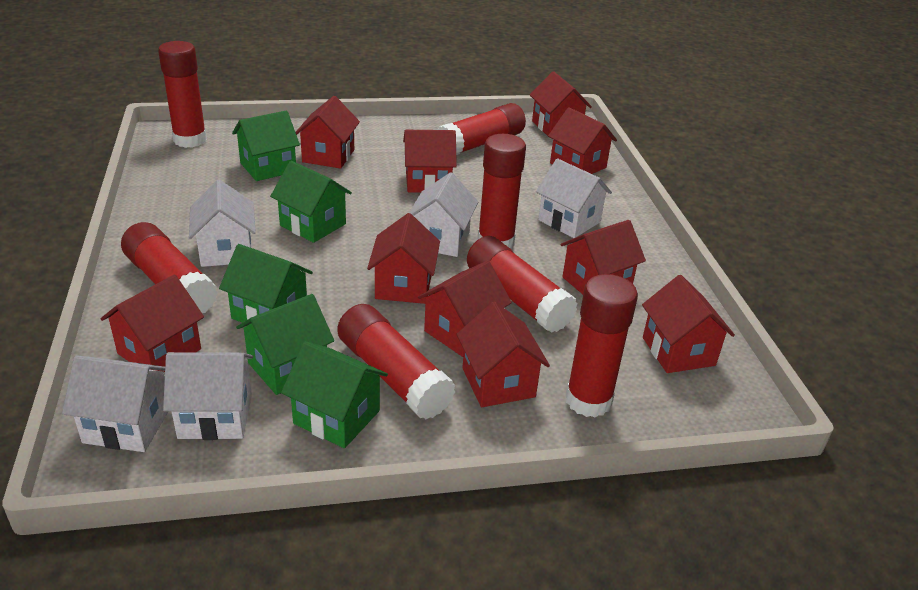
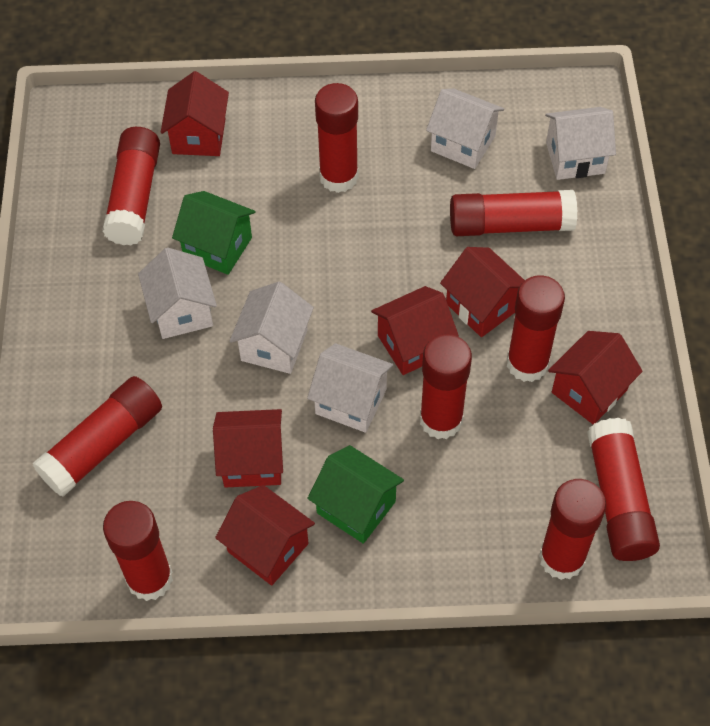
green house: 5 -> 2
red glue stick: 7 -> 9
red house: 10 -> 6

